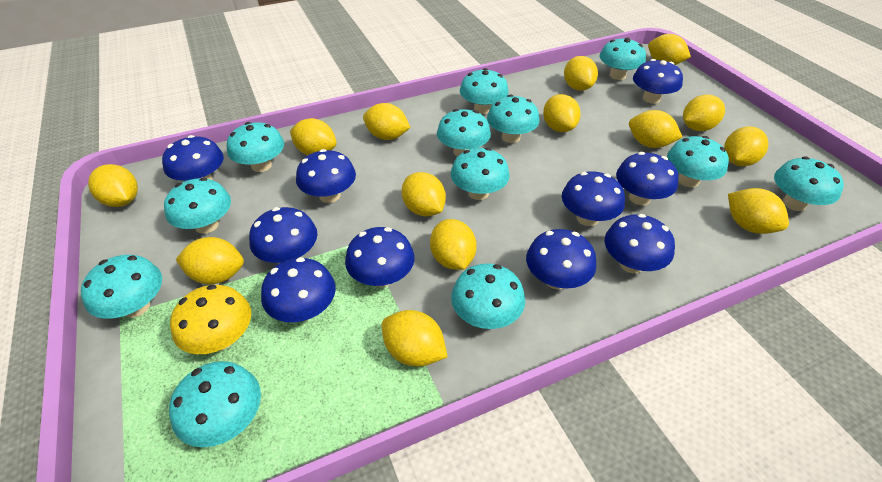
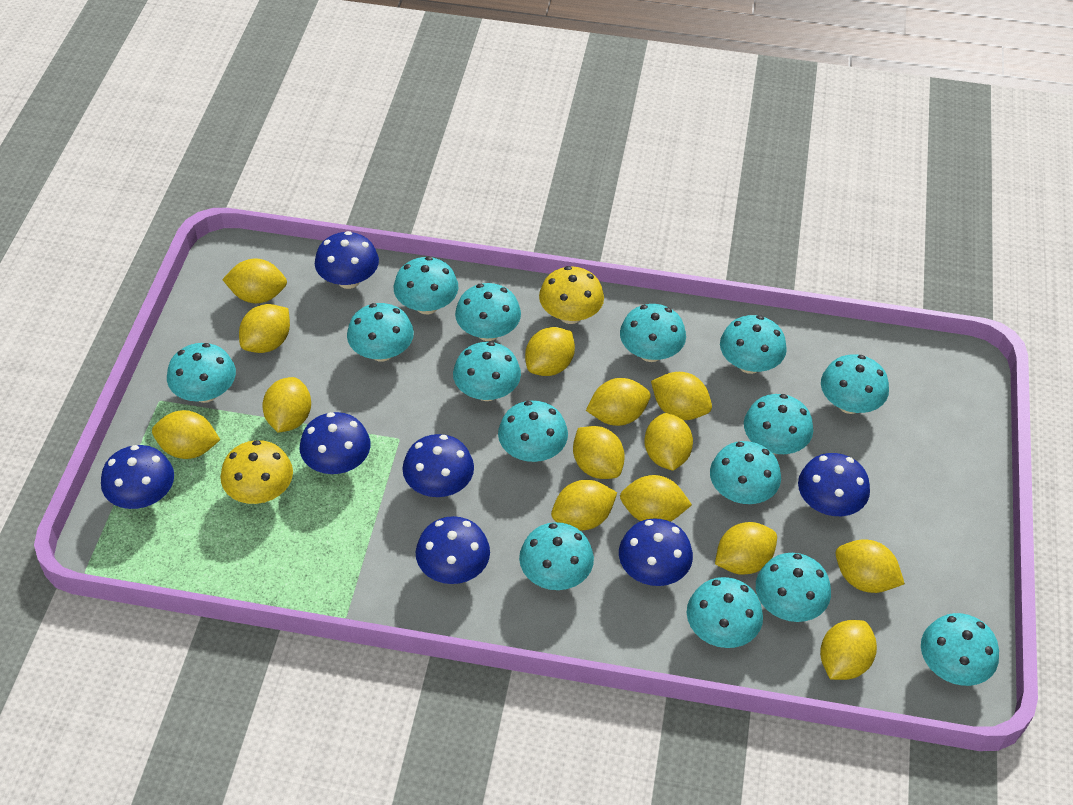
blue mushroom: 10 -> 7
turquoise mushroom: 12 -> 15
yellow mushroom: 1 -> 2

